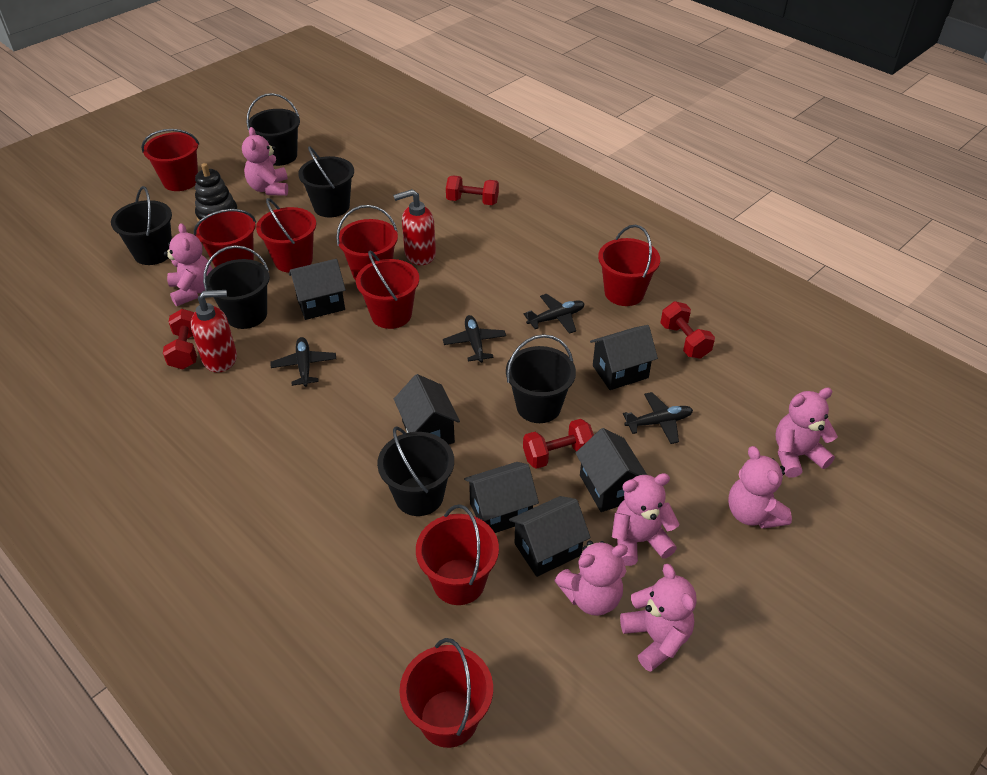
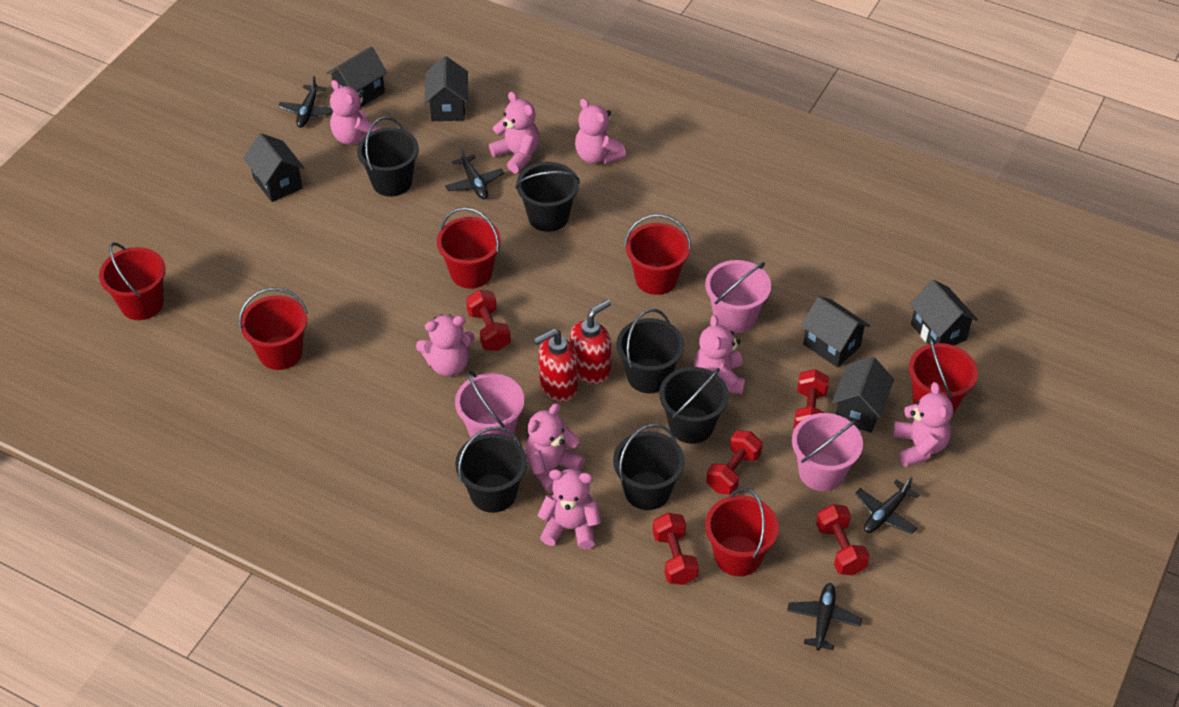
black stacking toy: 1 -> 0
pink bucket: 0 -> 3
pink teddy bear: 7 -> 8
red bucket: 8 -> 6
red dumbbell: 4 -> 5

